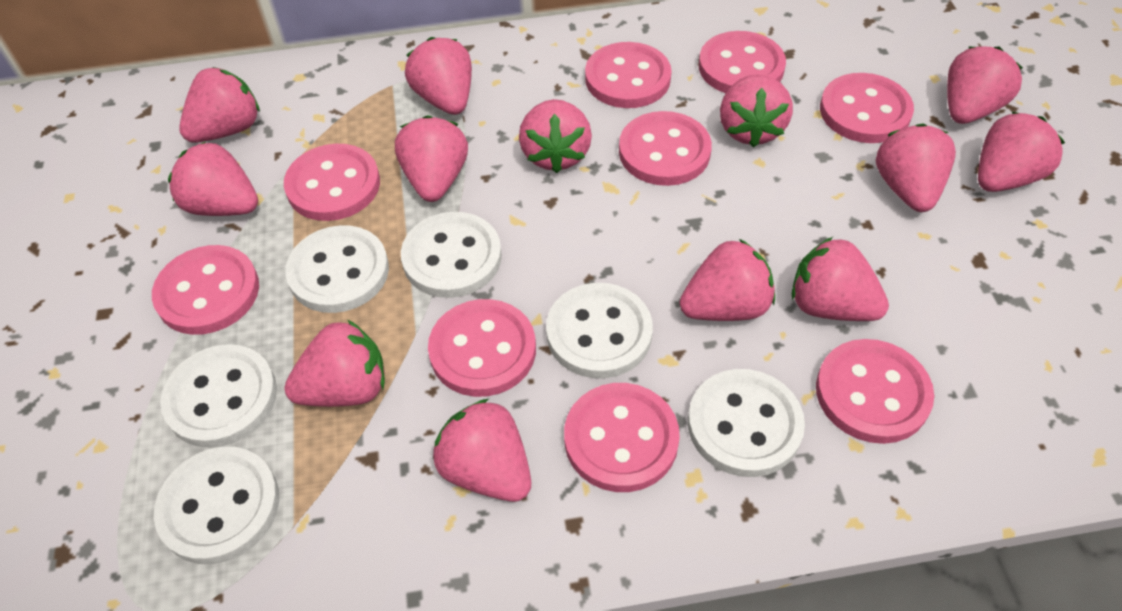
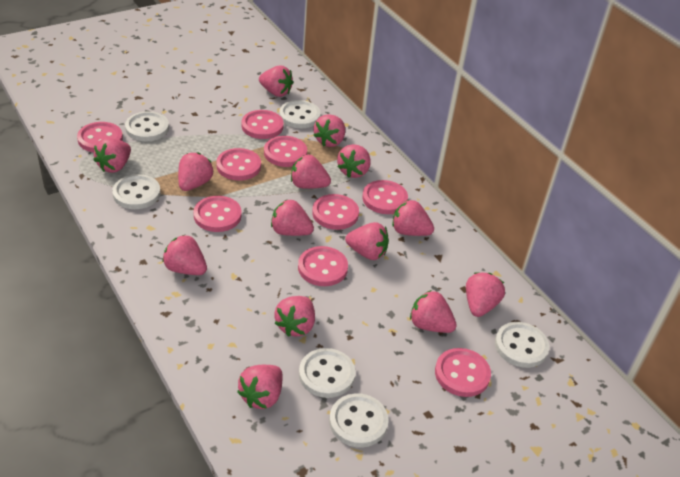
pink strawberry: 13 -> 14

